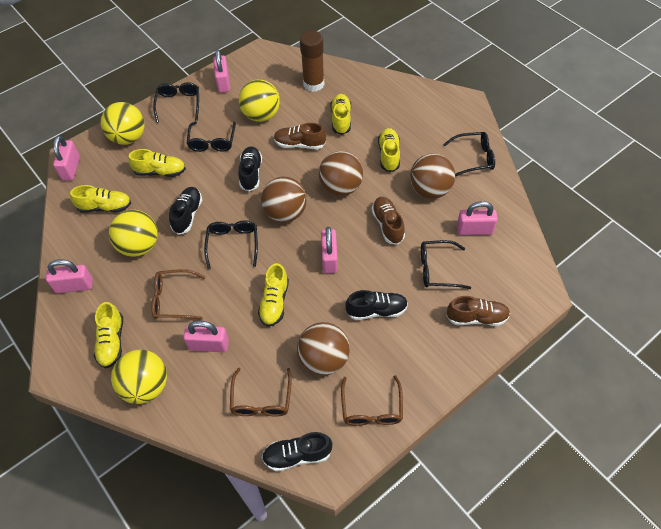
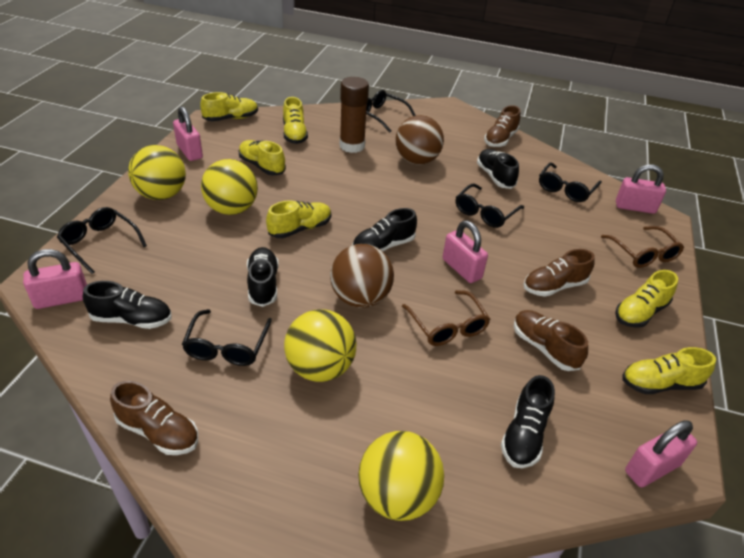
black shoe: 4 -> 5
brown ball: 4 -> 2
brown glasses: 3 -> 2
brown shoe: 3 -> 4
pink padlock: 6 -> 5

